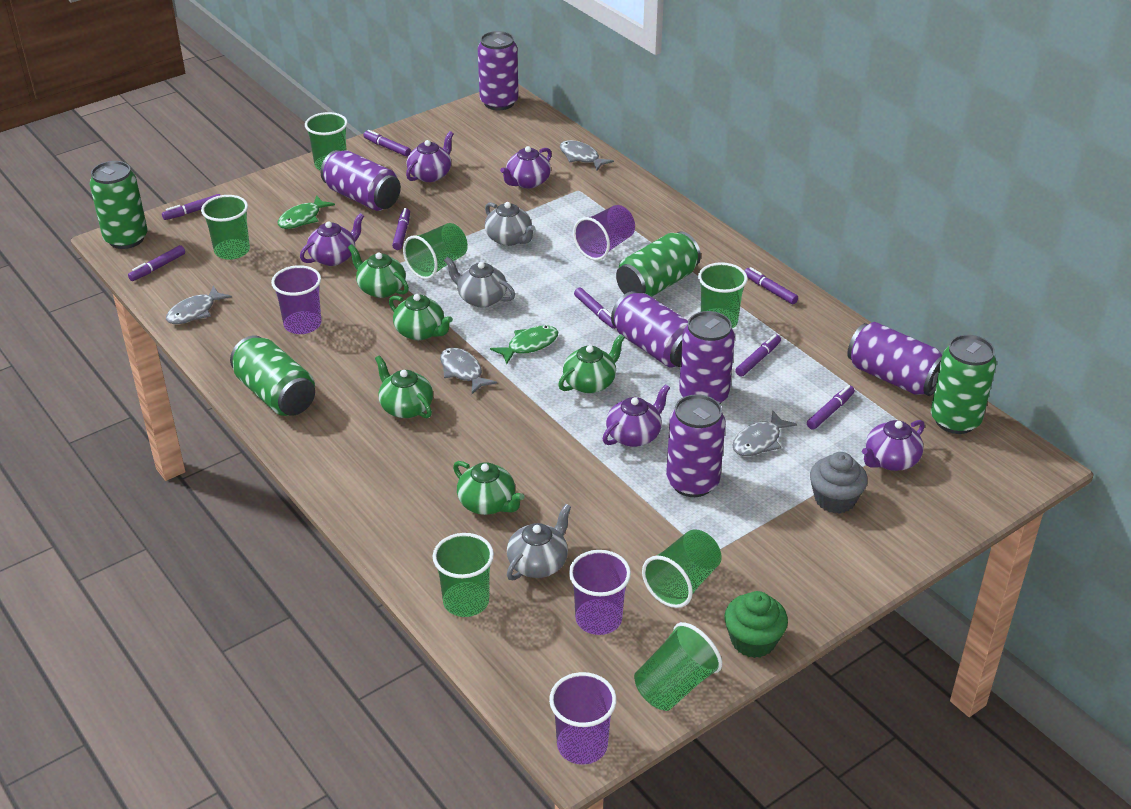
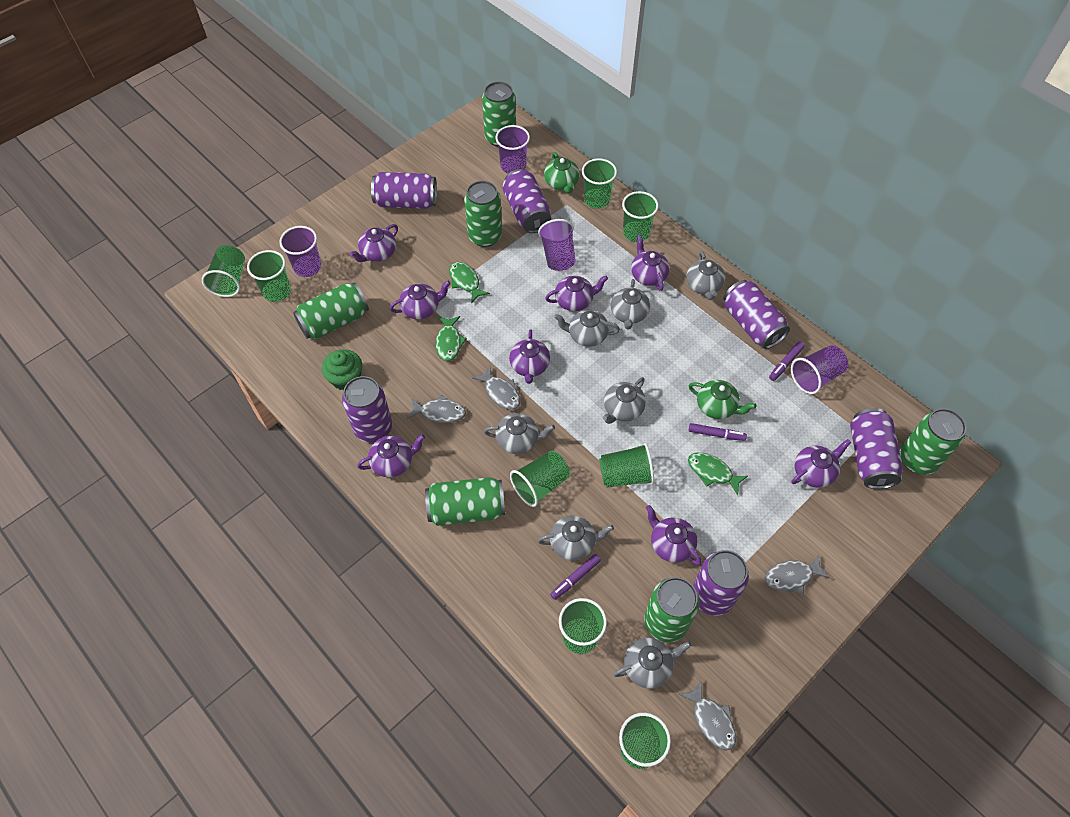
green can: 4 -> 6
green cup: 7 -> 8
green fish: 2 -> 3
green teapot: 5 -> 2
grey cupcake: 1 -> 0
grey teapot: 3 -> 7
purple marker: 8 -> 3
purple teapot: 5 -> 8

